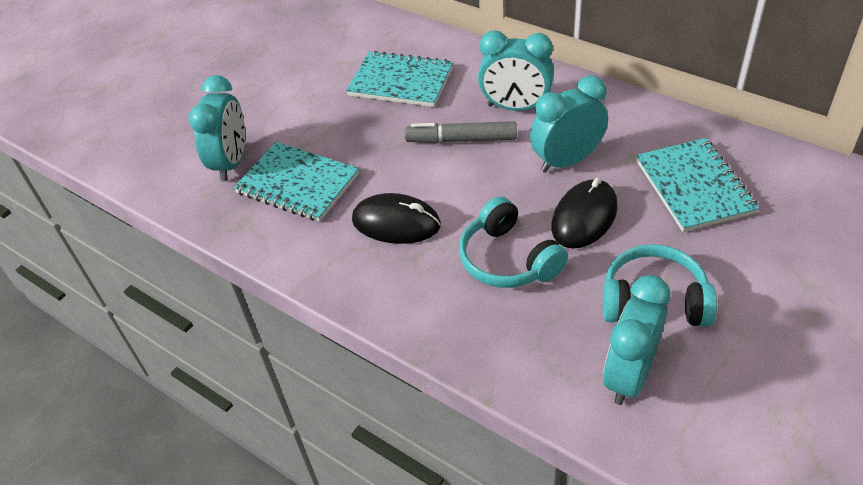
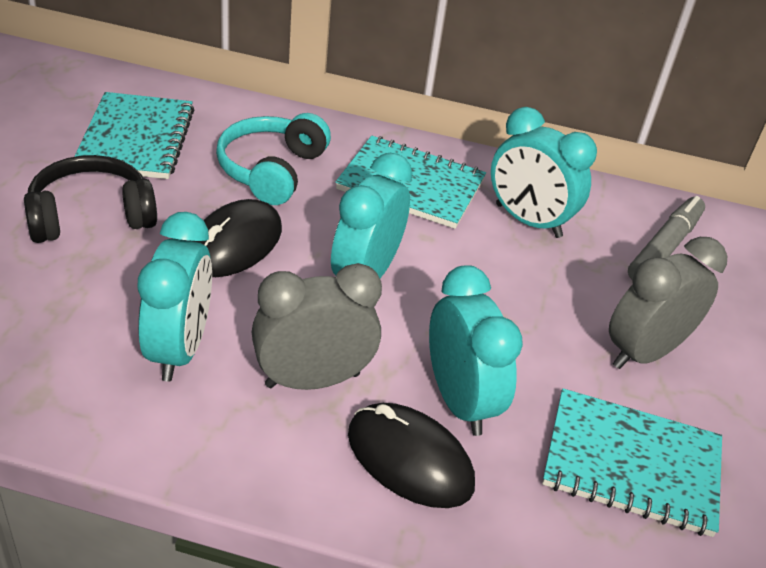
black headphones: 0 -> 1
grey clock: 0 -> 2
turquoise headphones: 2 -> 1

